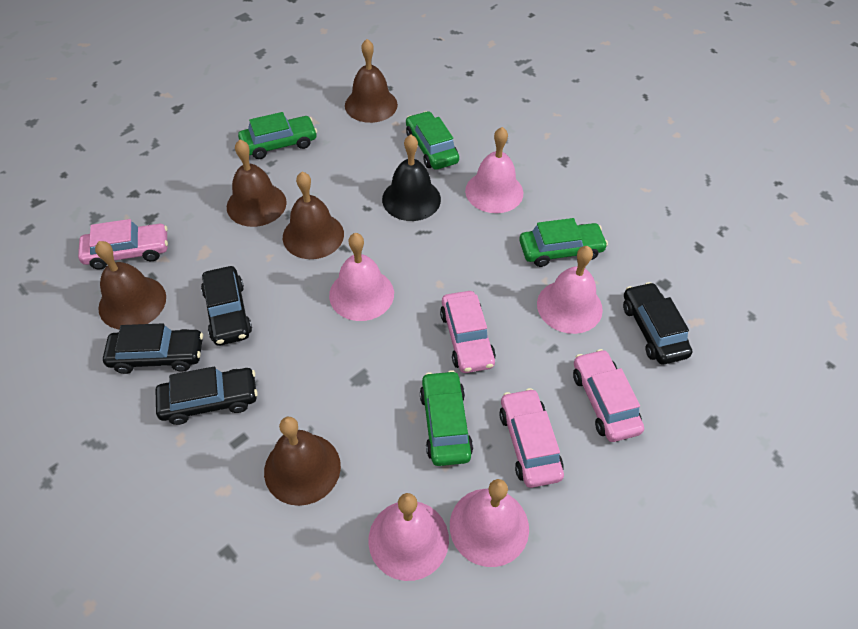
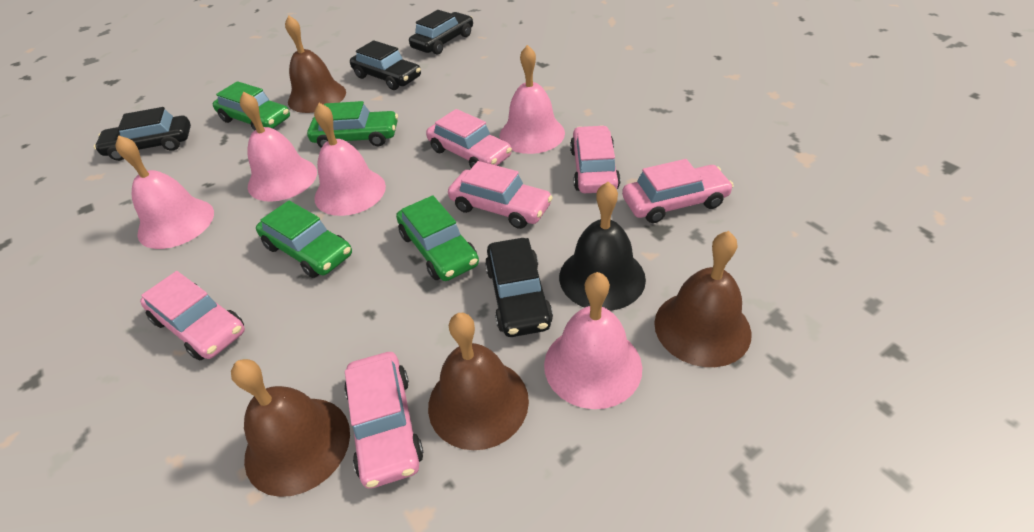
brown bell: 5 -> 4
pink car: 4 -> 6

